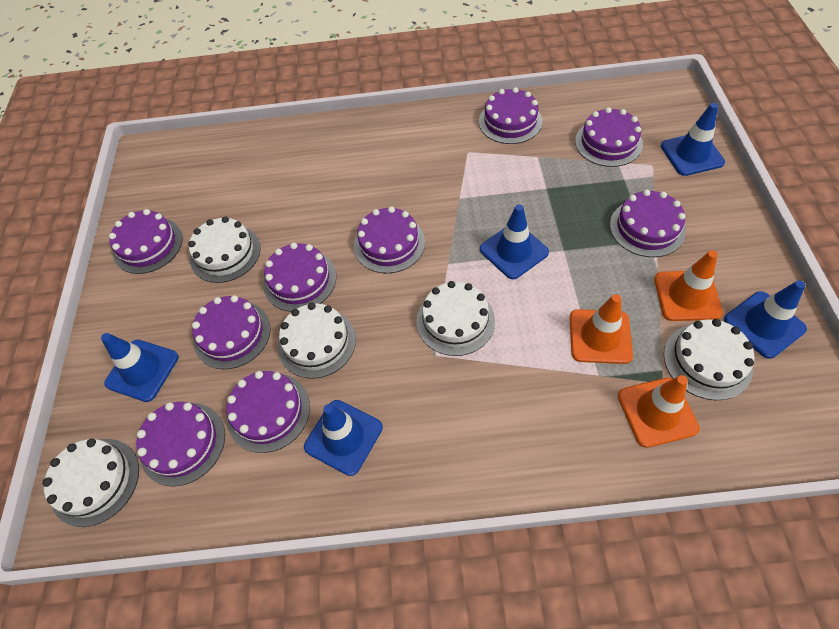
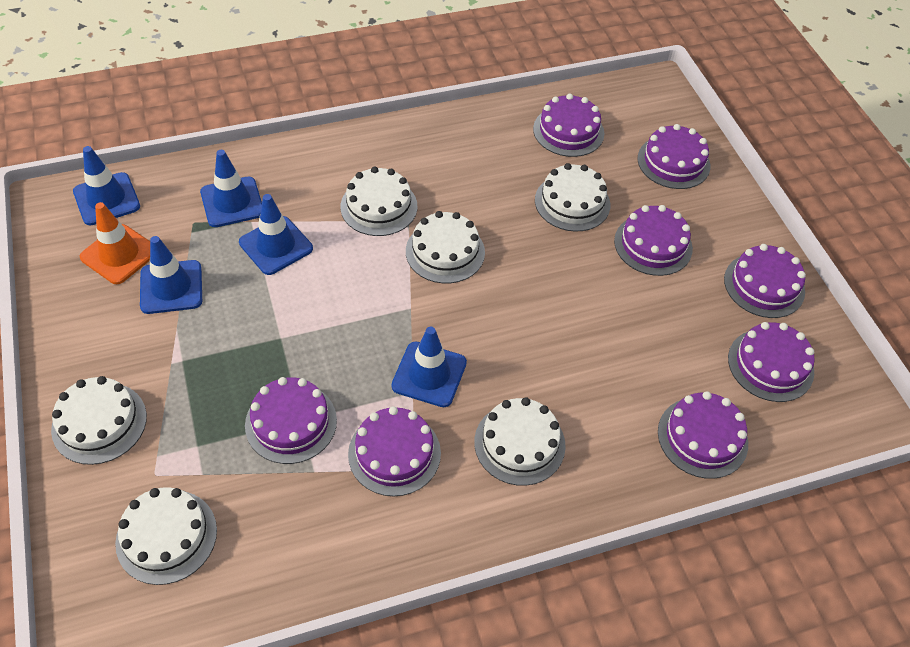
orange traffic cone: 3 -> 1
purple cake: 9 -> 8
white cake: 5 -> 6

